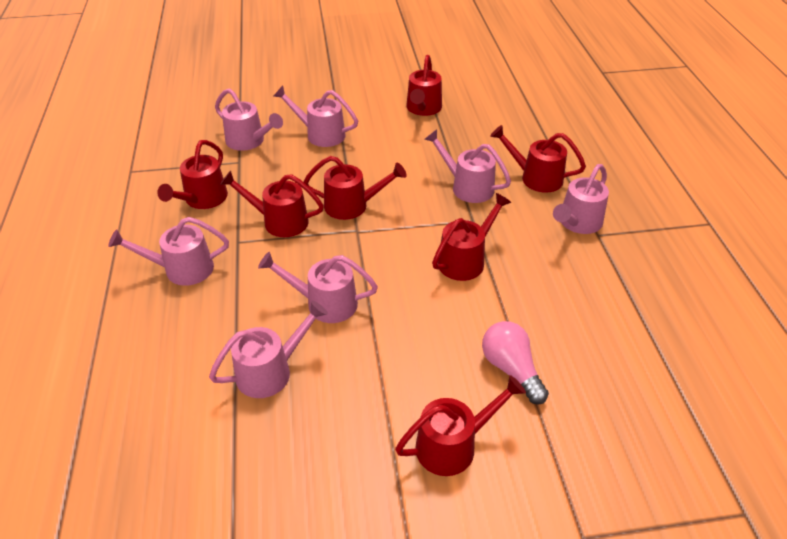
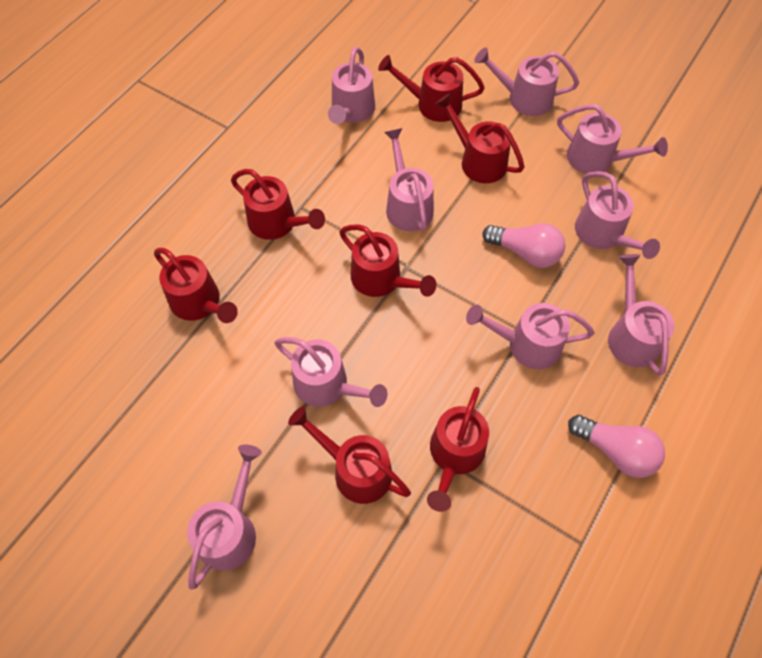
pink light bulb: 1 -> 2
pink watering can: 7 -> 9

